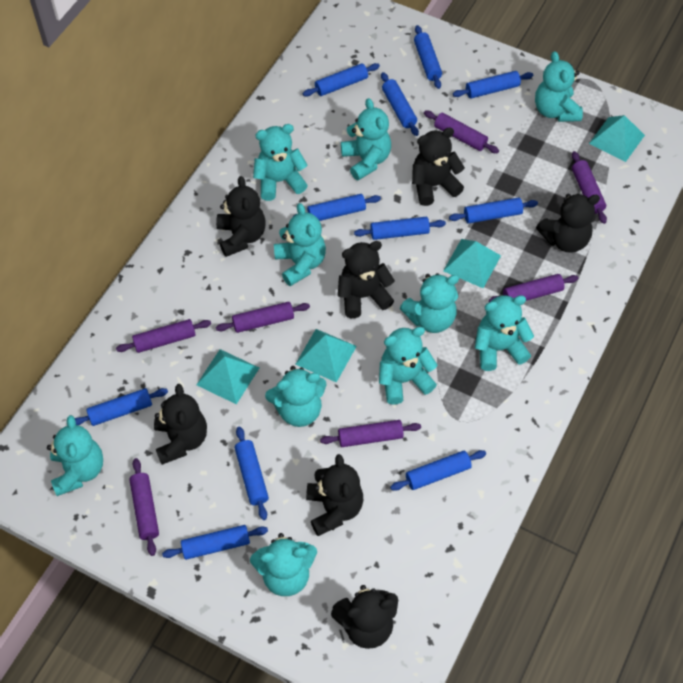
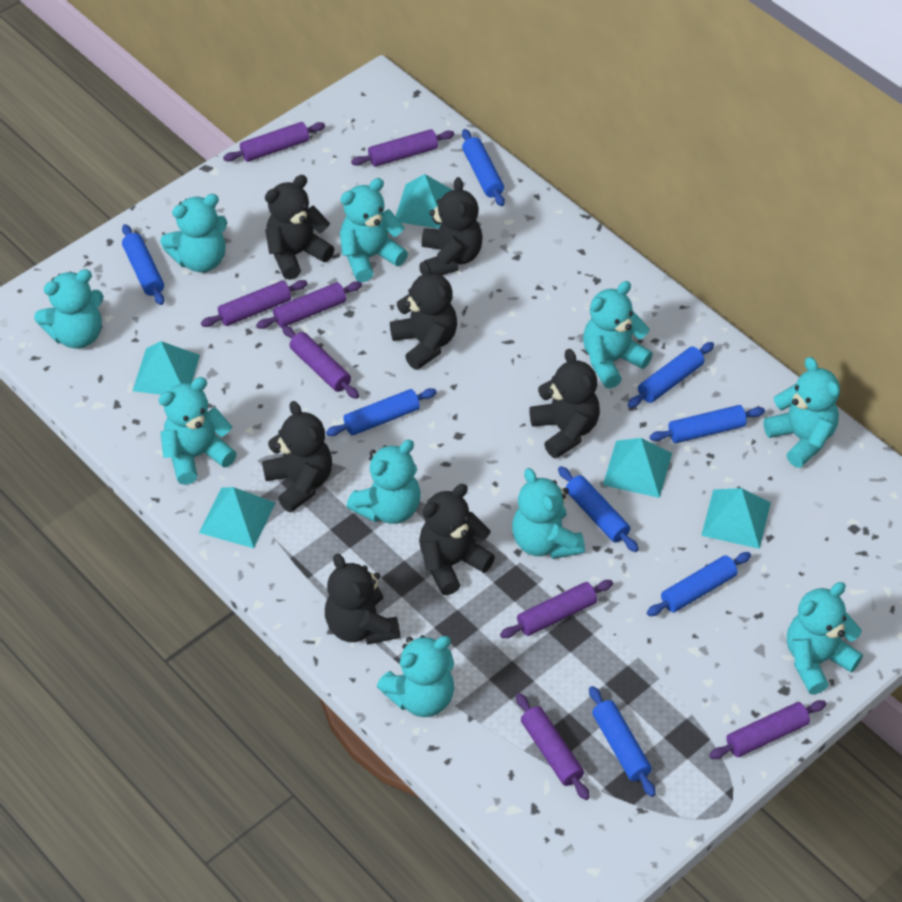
blue rolling pin: 11 -> 8
purple rolling pin: 7 -> 8
turquoise pyramid: 4 -> 5

